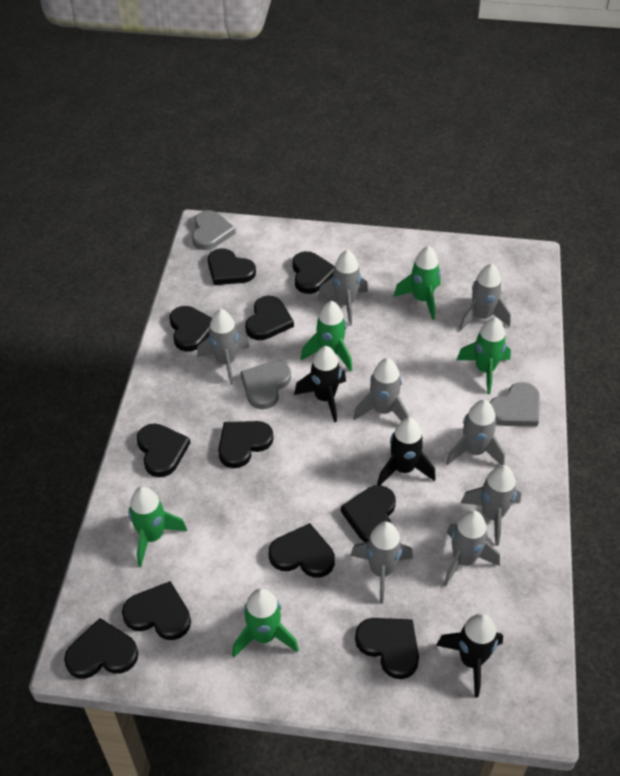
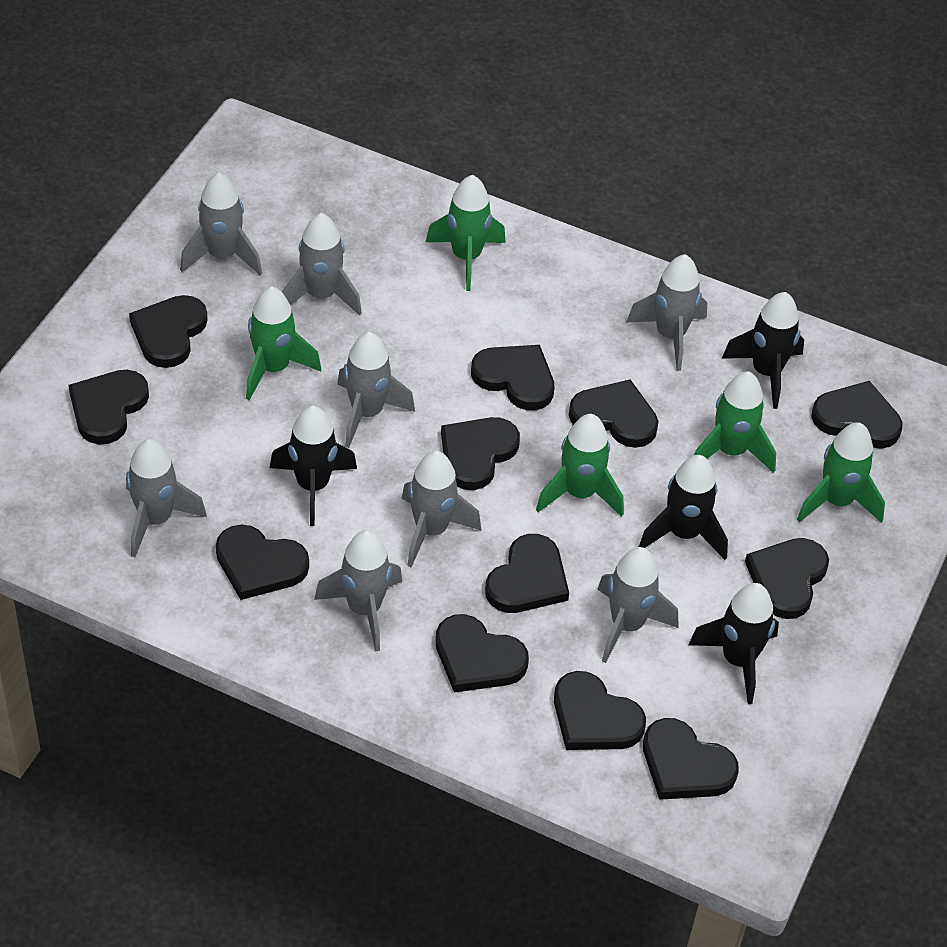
black heart: 11 -> 12
black rocket: 3 -> 4
grey heart: 3 -> 0

